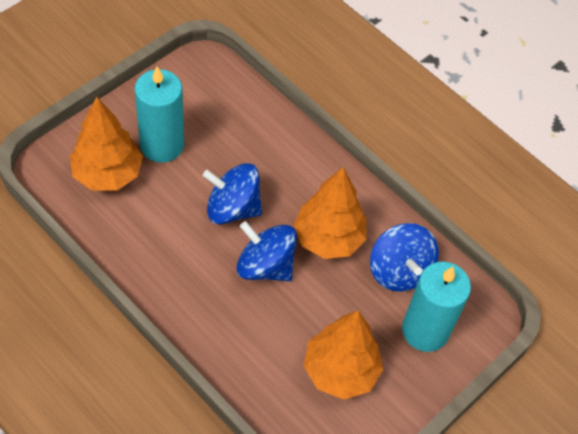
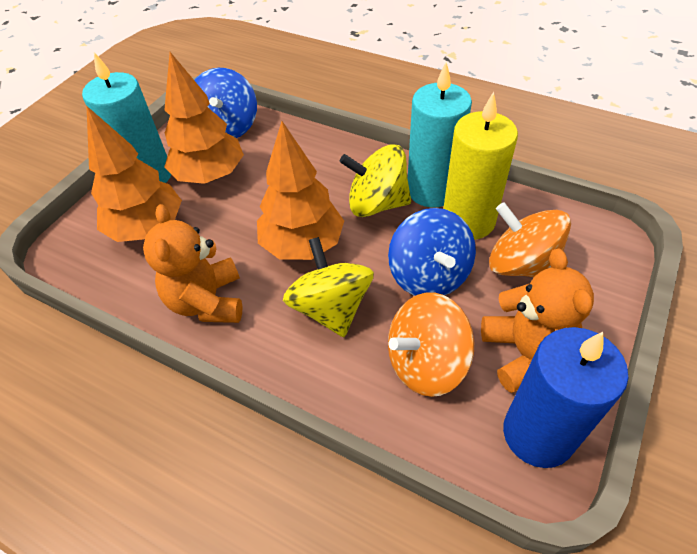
blue candle: 0 -> 1
blue spinning top: 3 -> 2
orange spinning top: 0 -> 2
orange teddy bear: 0 -> 2
yellow candle: 0 -> 1
yellow spinning top: 0 -> 2

